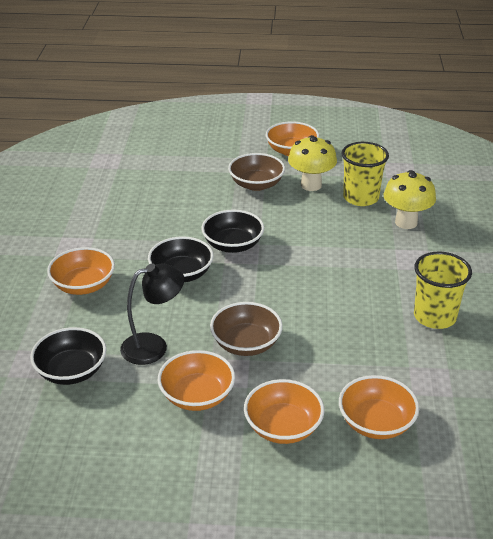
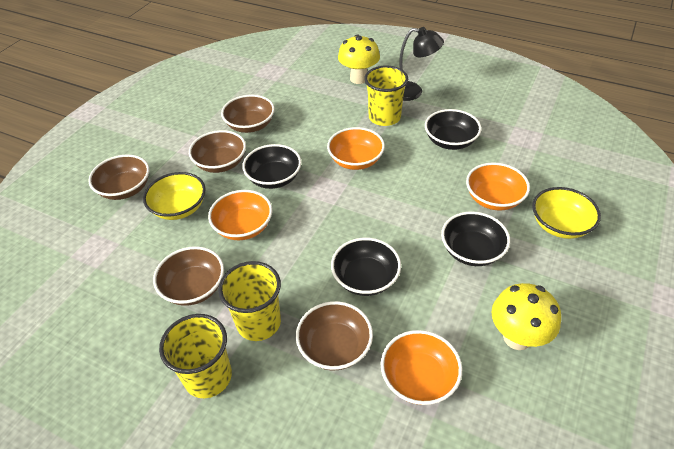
black bowl: 3 -> 4
brown bowl: 2 -> 5
orange bowl: 5 -> 4
yellow bowl: 0 -> 2
yellow cup: 2 -> 3

